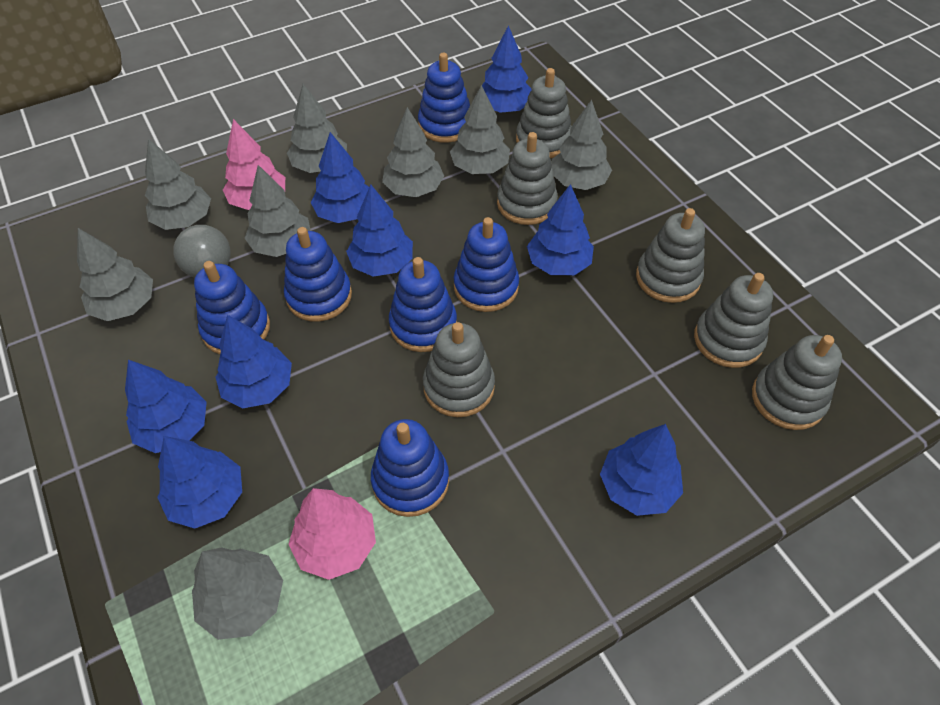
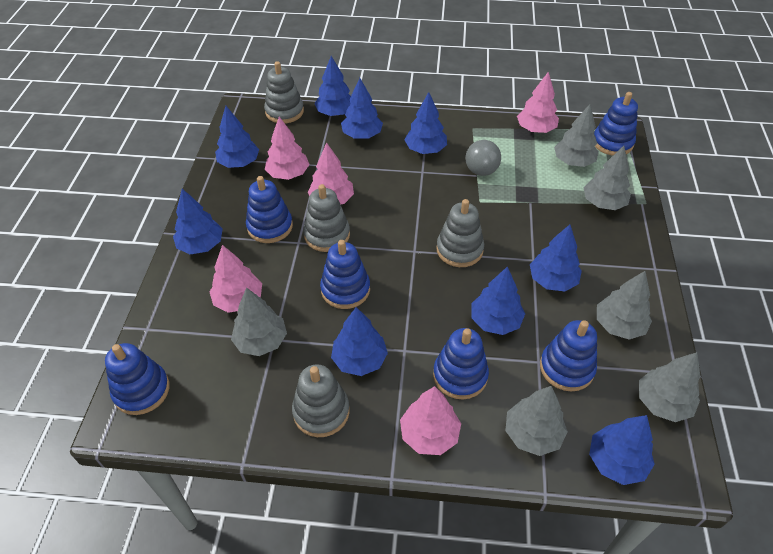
blue tree: 8 -> 9
grey stacking toy: 6 -> 4
grey tree: 8 -> 6
pink tree: 2 -> 5

